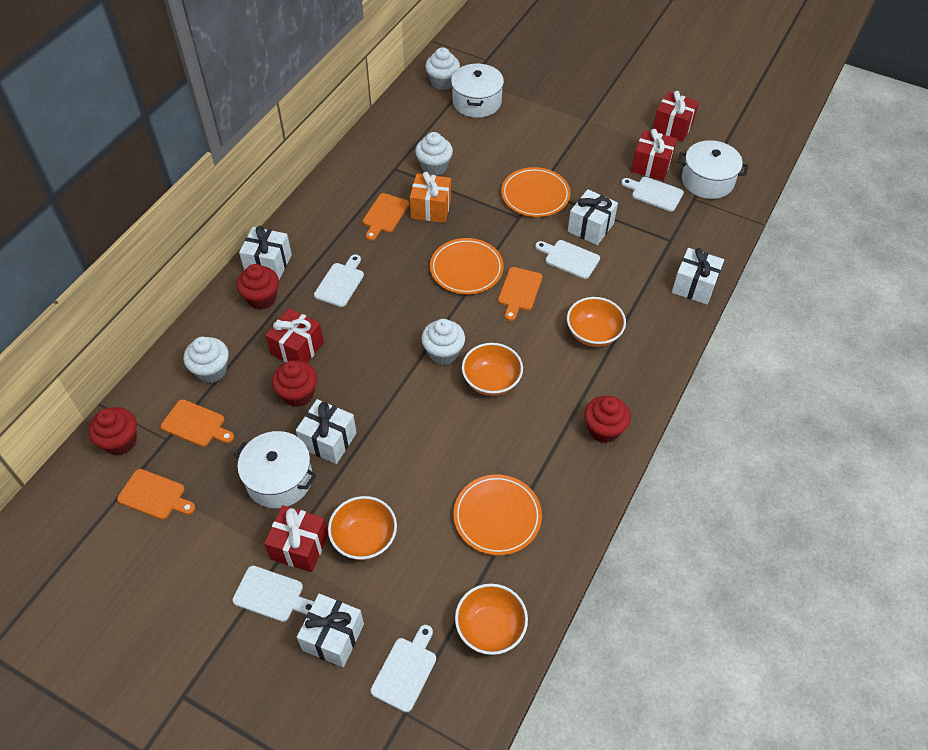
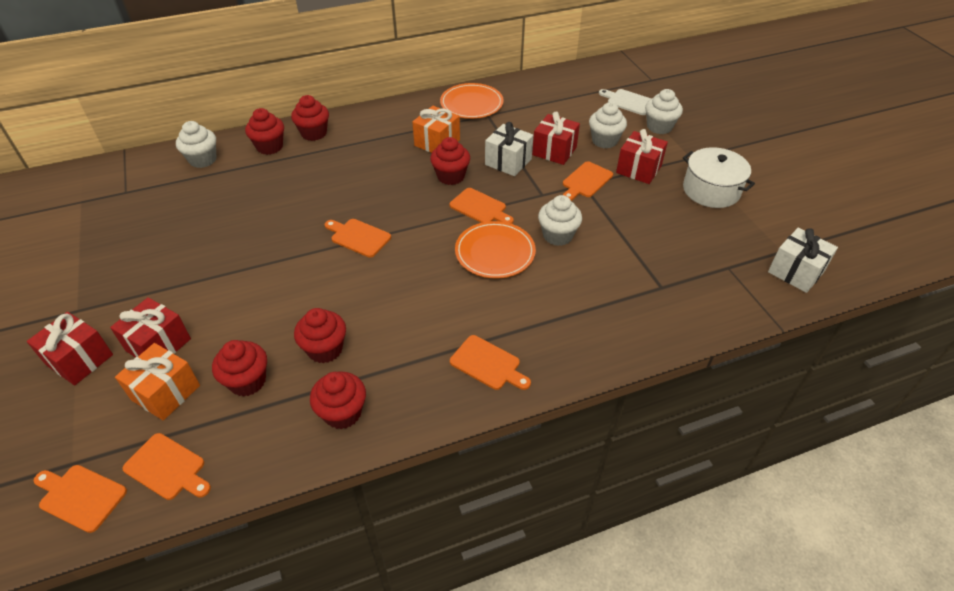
orange bowl: 4 -> 0
orange cutting board: 4 -> 6
orange gift: 1 -> 2
orange plate: 3 -> 2
red cupcake: 4 -> 6
white cutting board: 5 -> 1
white gift: 5 -> 2
white pot: 3 -> 1

